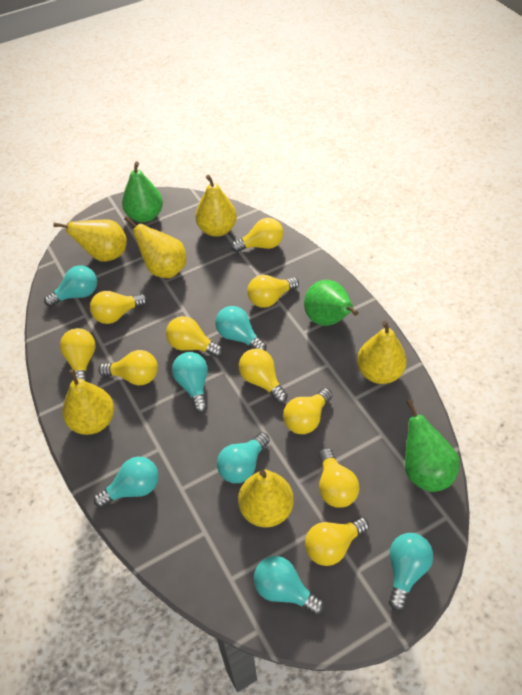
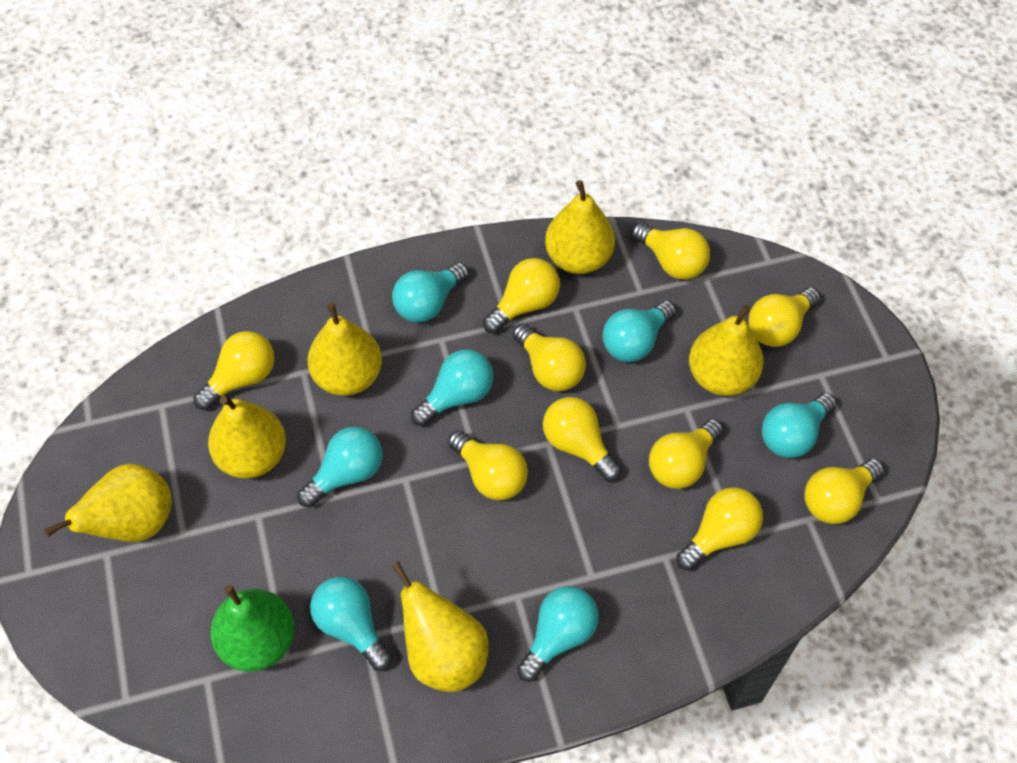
green pear: 3 -> 1

